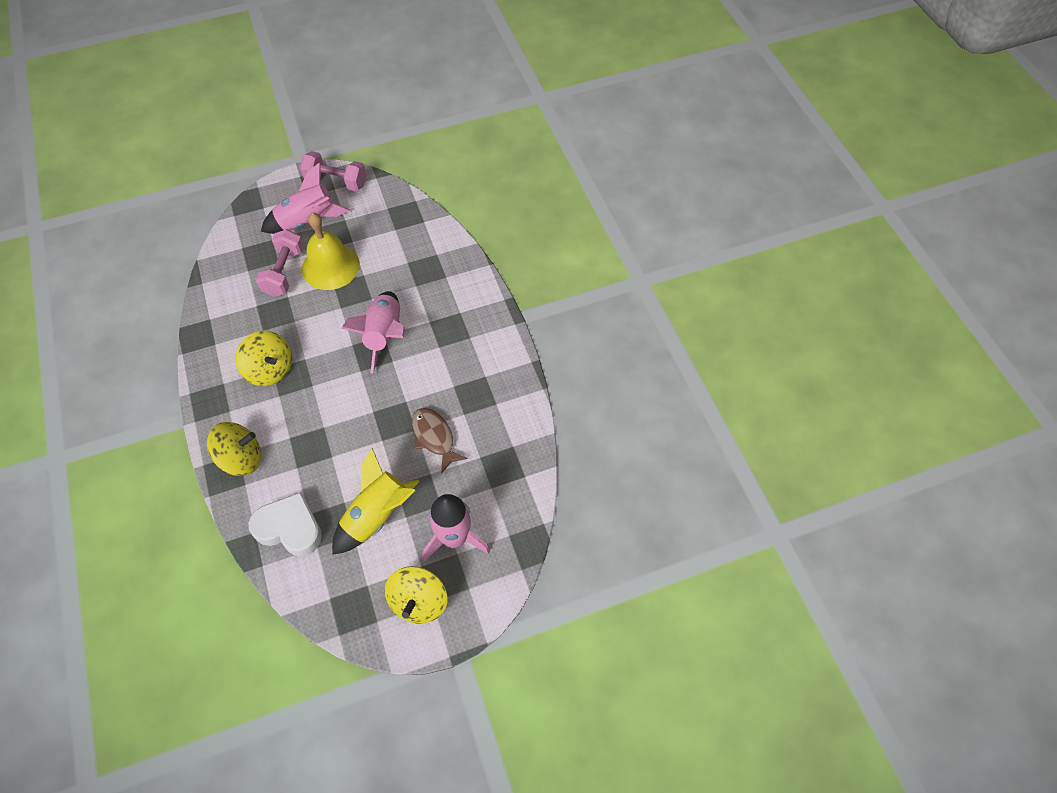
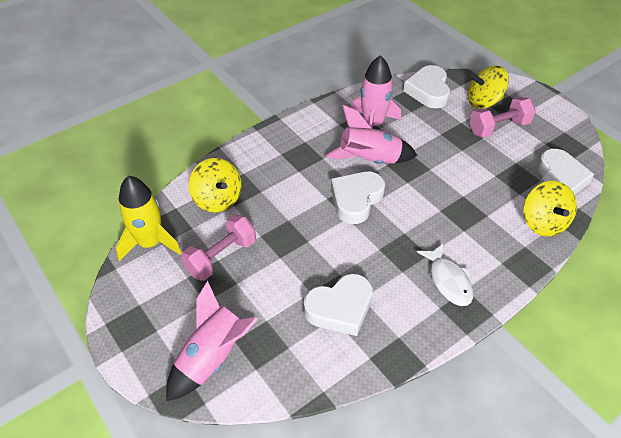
brown fish: 1 -> 0
white fish: 0 -> 1
white heart: 1 -> 4
yellow bell: 1 -> 0

